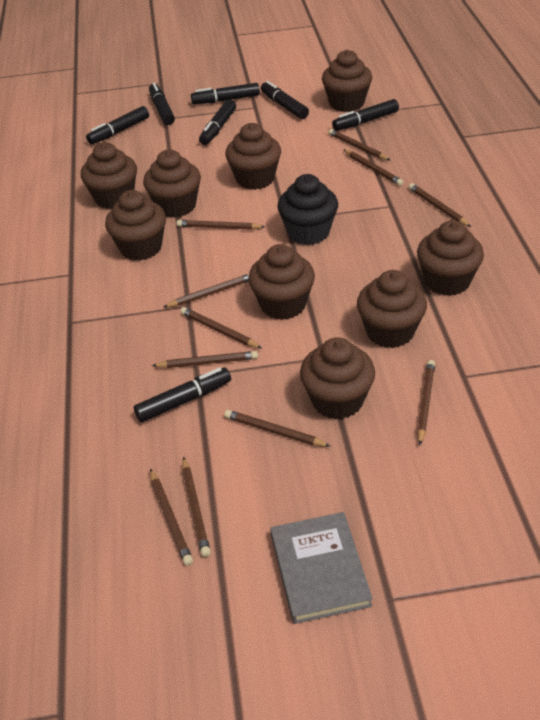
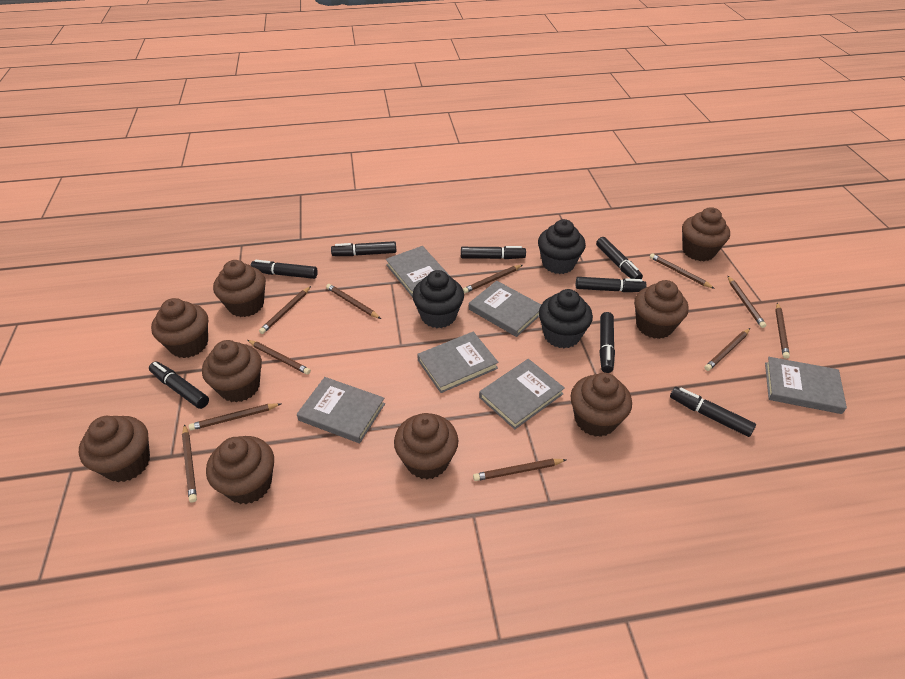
black cupcake: 1 -> 3
black marker: 7 -> 8
grey book: 1 -> 6

